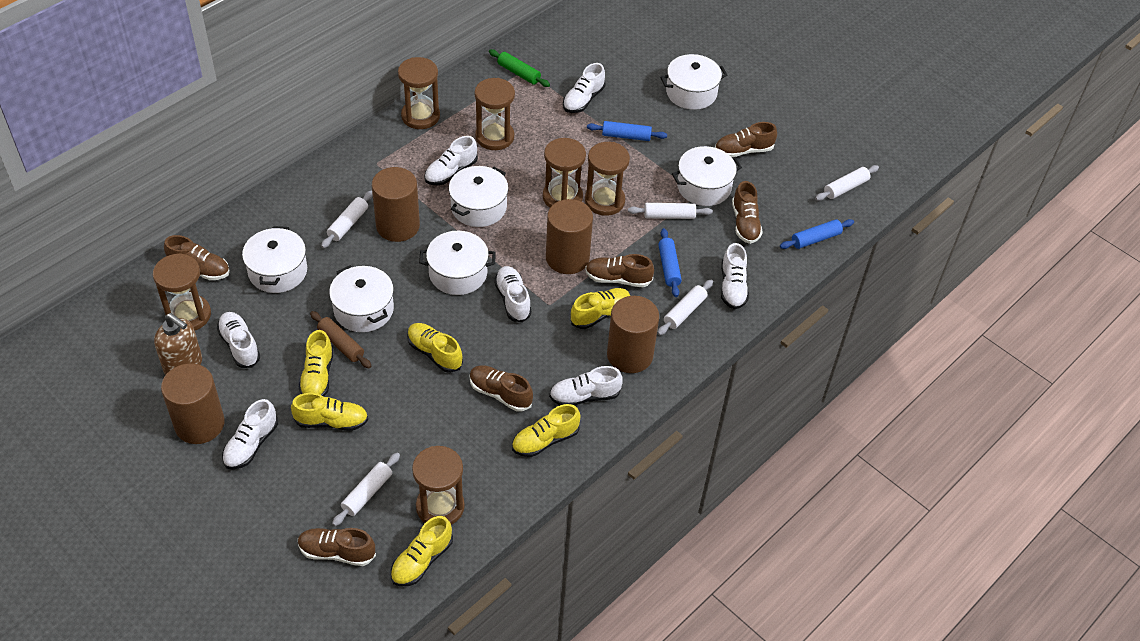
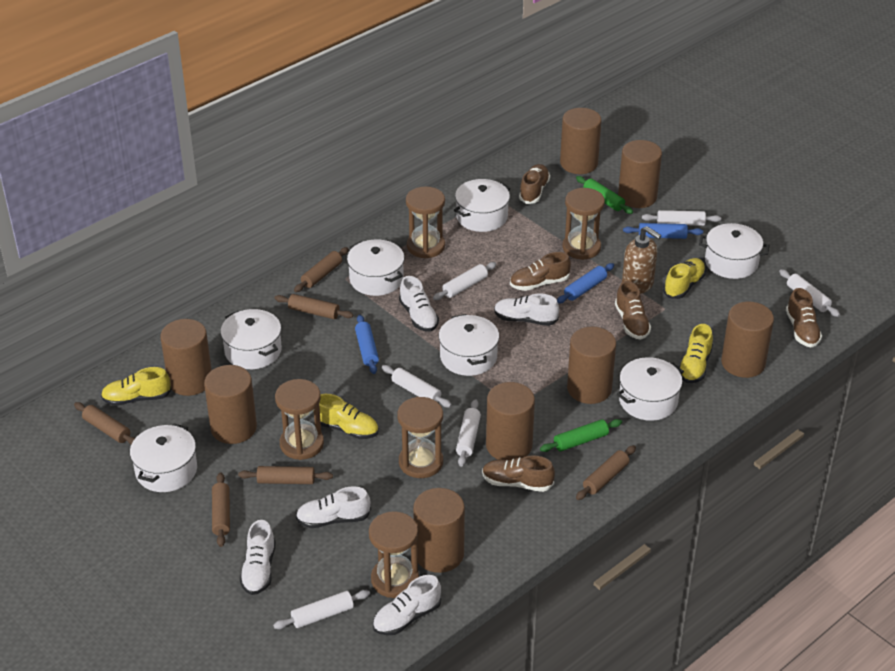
brown cylinder: 4 -> 8
brown hourglass: 6 -> 5
brown rolling pin: 1 -> 6
brown shoe: 6 -> 5
green rolling pin: 1 -> 2
white pot: 6 -> 7
white rolling pin: 5 -> 6
white shoe: 7 -> 5
yellow shoe: 6 -> 4

